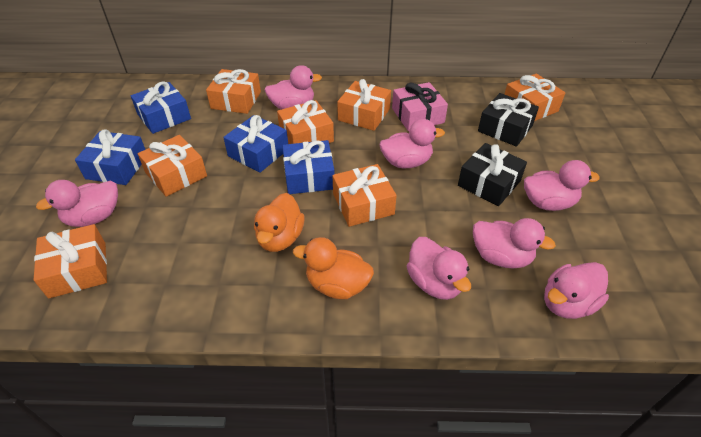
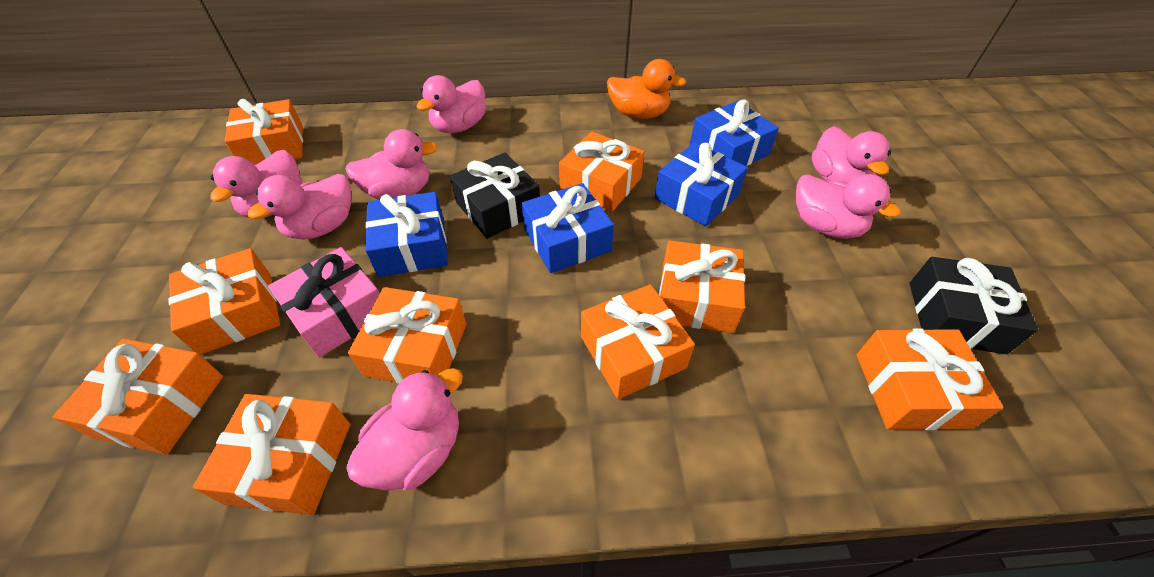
orange duck: 2 -> 1
orange gift: 7 -> 9

